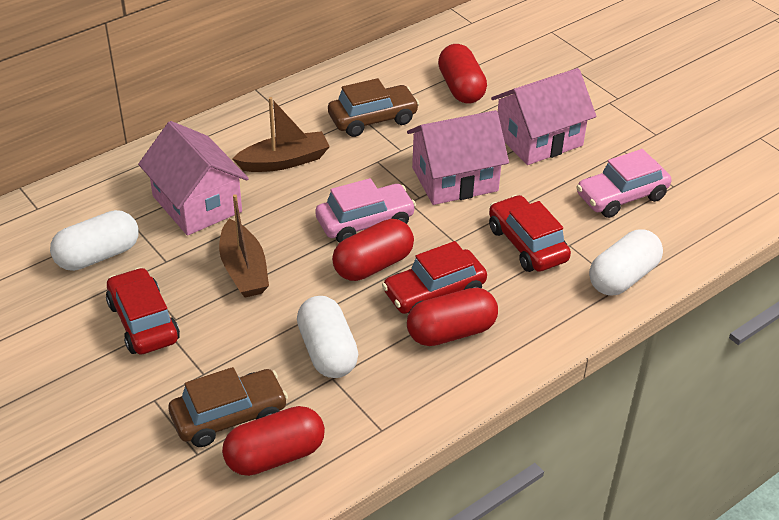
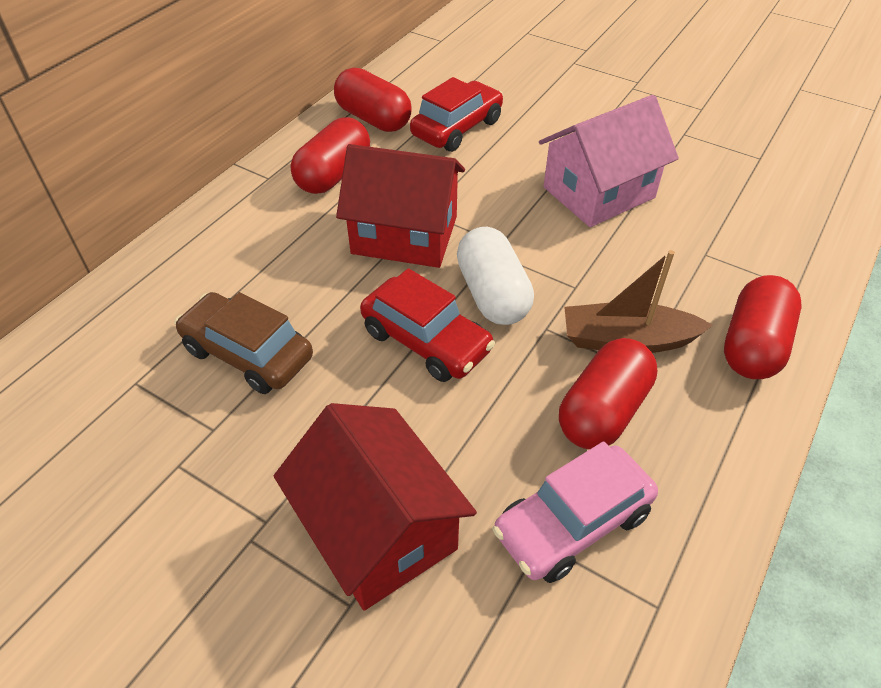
brown boat: 2 -> 1
brown car: 2 -> 1
pink car: 2 -> 1
pink house: 3 -> 1
red car: 3 -> 2
red house: 0 -> 2
white capsule: 3 -> 1

